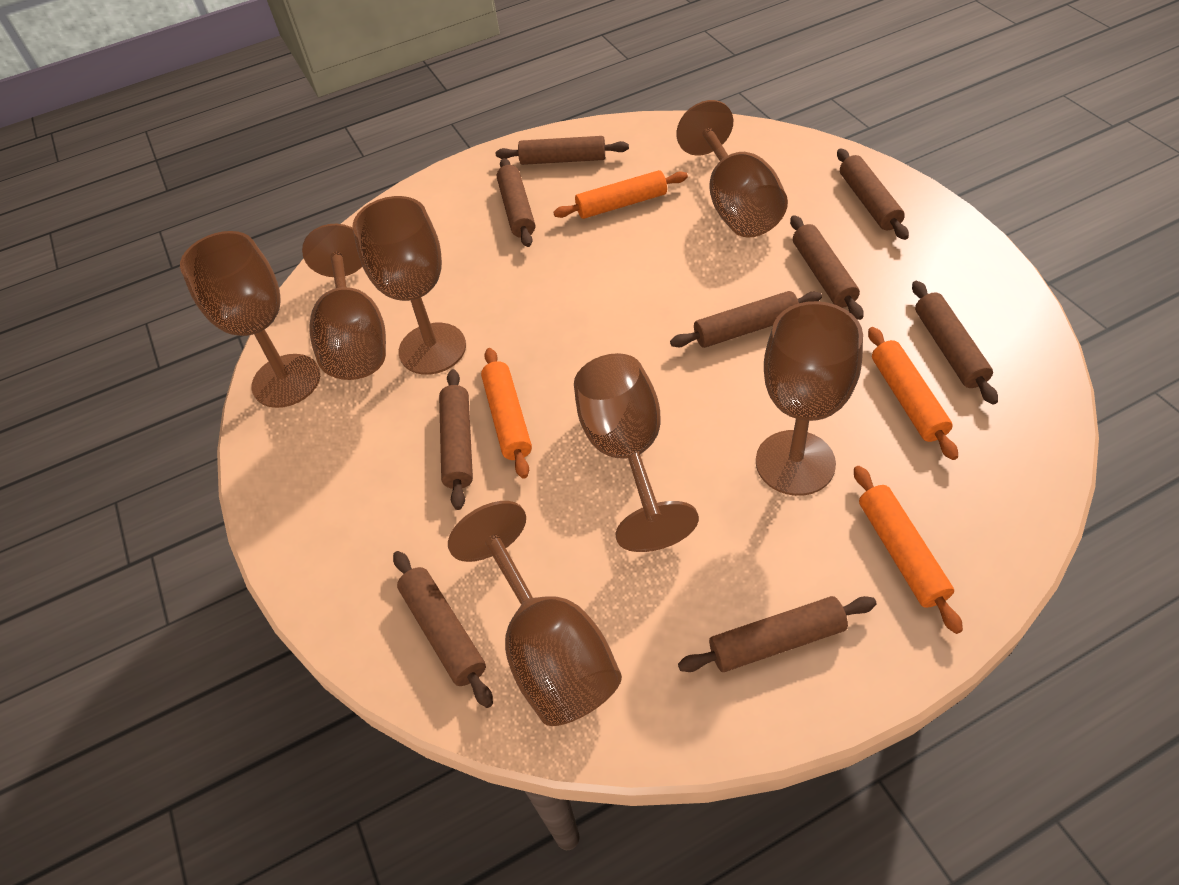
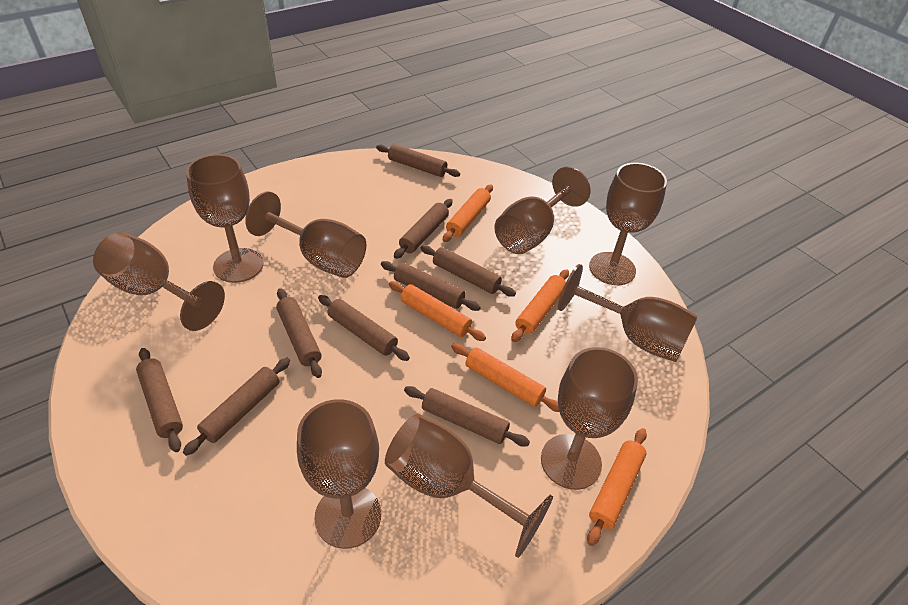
brown goblet: 7 -> 9
orange rolling pin: 4 -> 5

